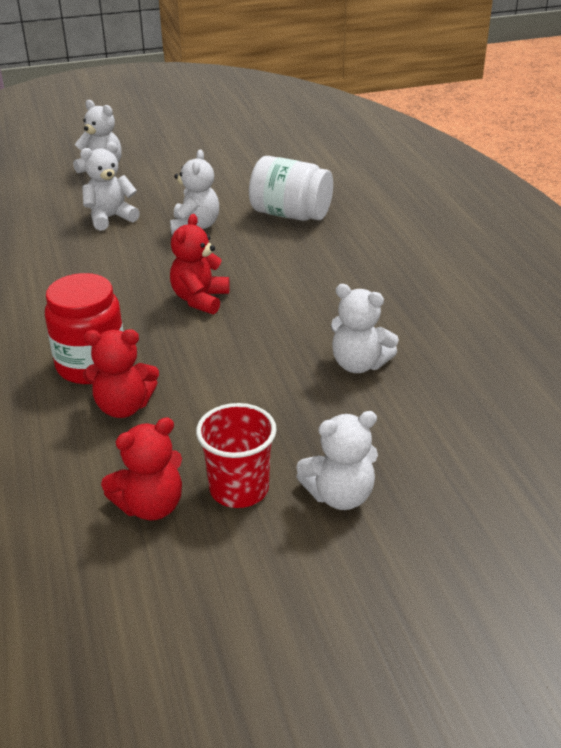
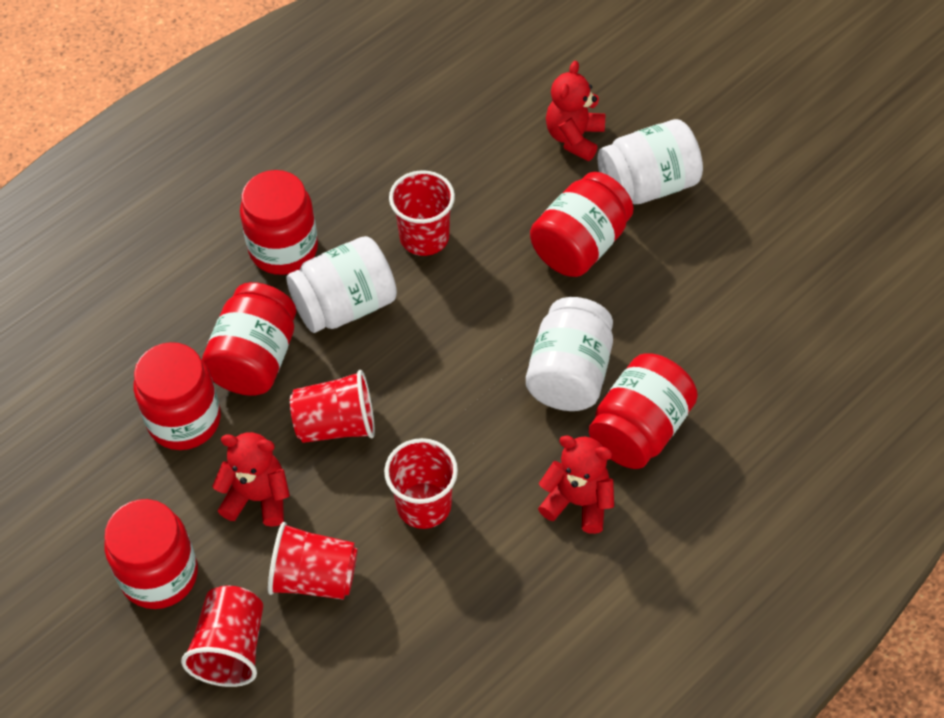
red cup: 1 -> 5
red jar: 1 -> 6
white jar: 1 -> 3
white teddy bear: 5 -> 0

